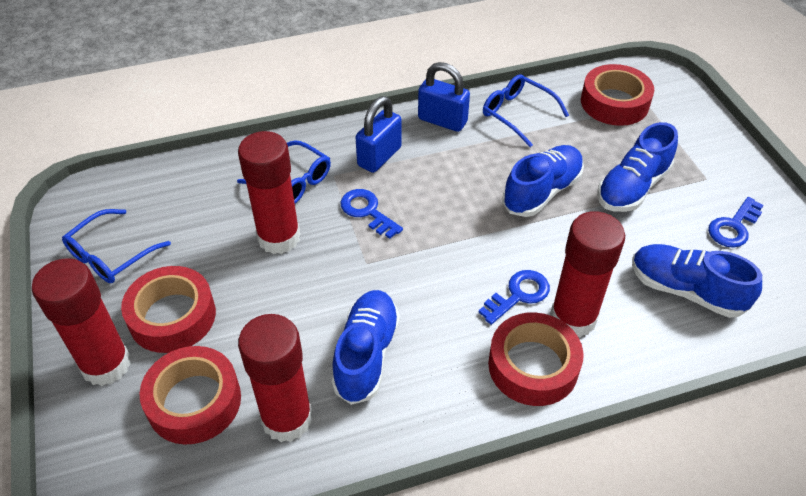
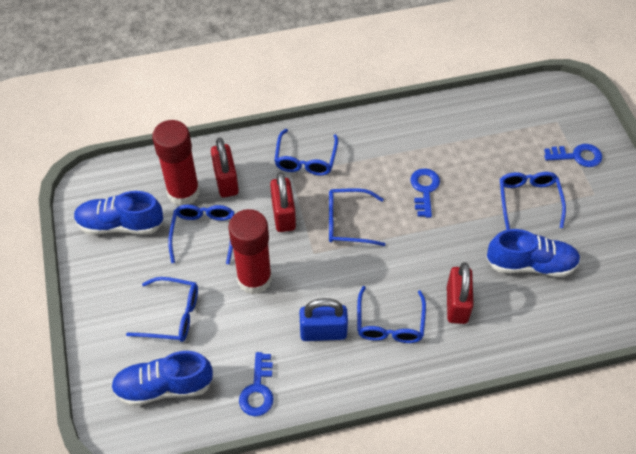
blue glasses: 3 -> 6
blue padlock: 2 -> 1
blue shoe: 4 -> 3
red glue stick: 4 -> 2
red padlock: 0 -> 3
red tape: 4 -> 0

